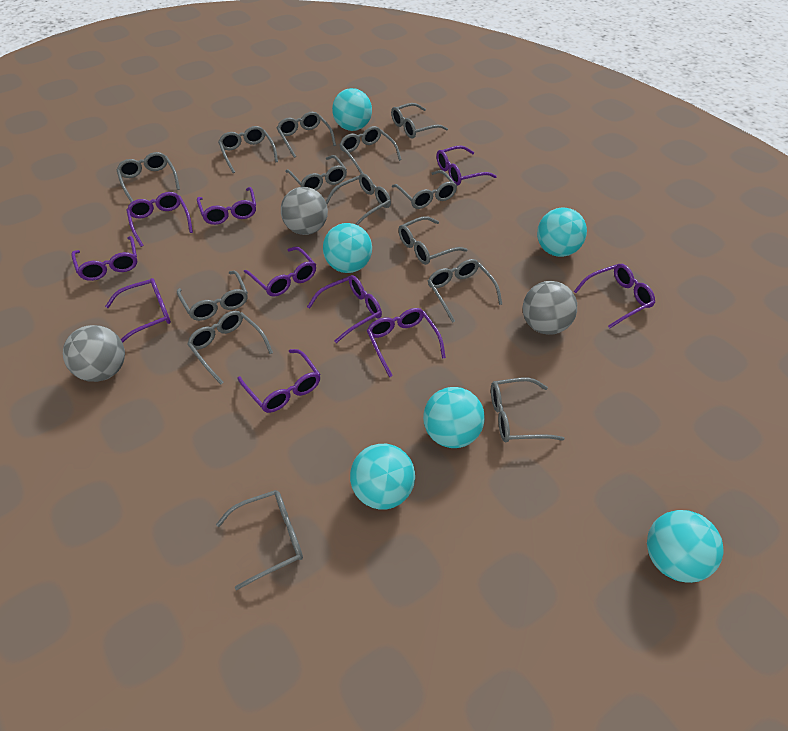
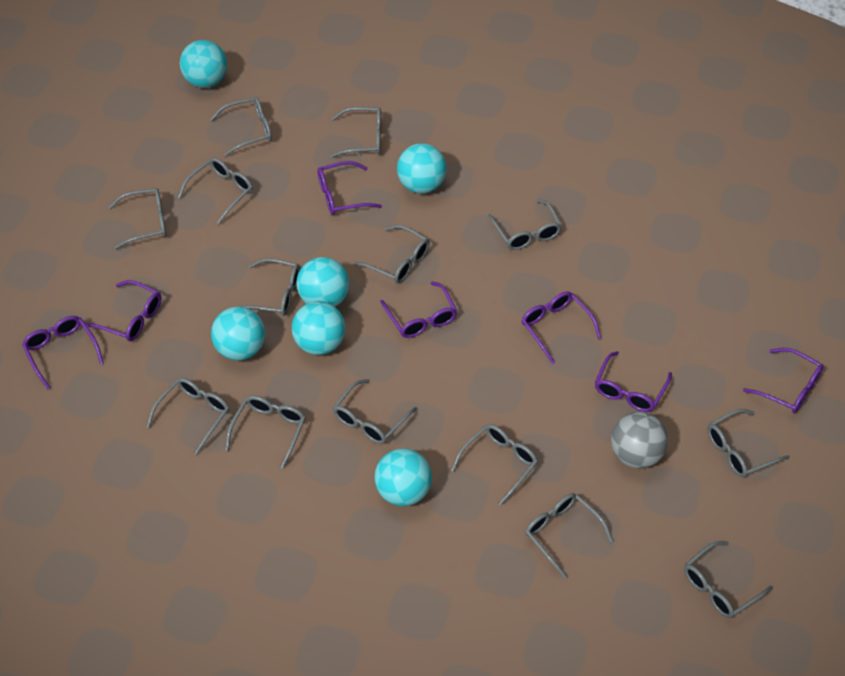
grey ball: 3 -> 1
purple glasses: 10 -> 7

